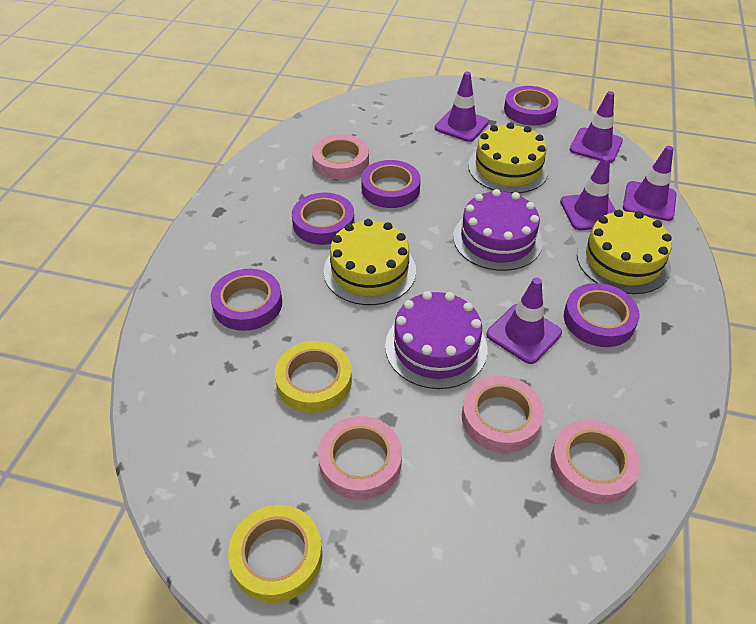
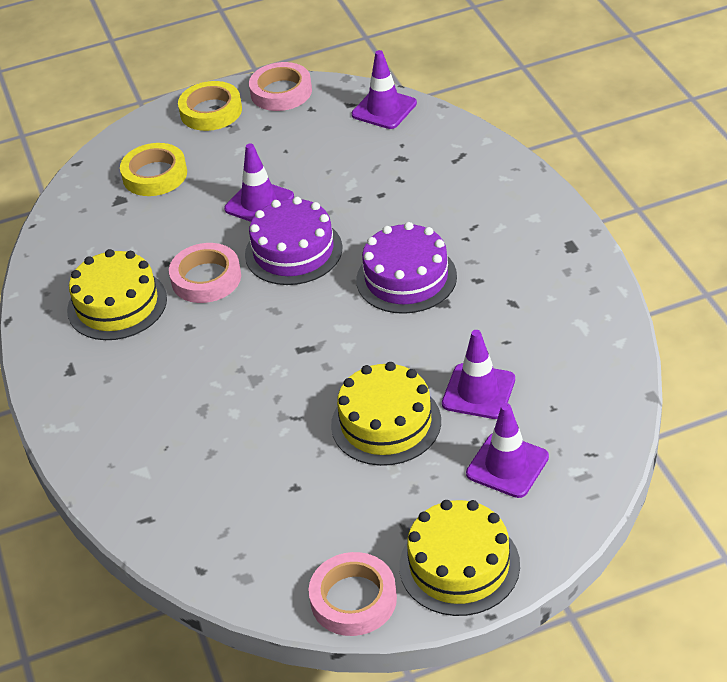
pink tape: 4 -> 3
purple tape: 5 -> 0
purple traffic cone: 5 -> 4

